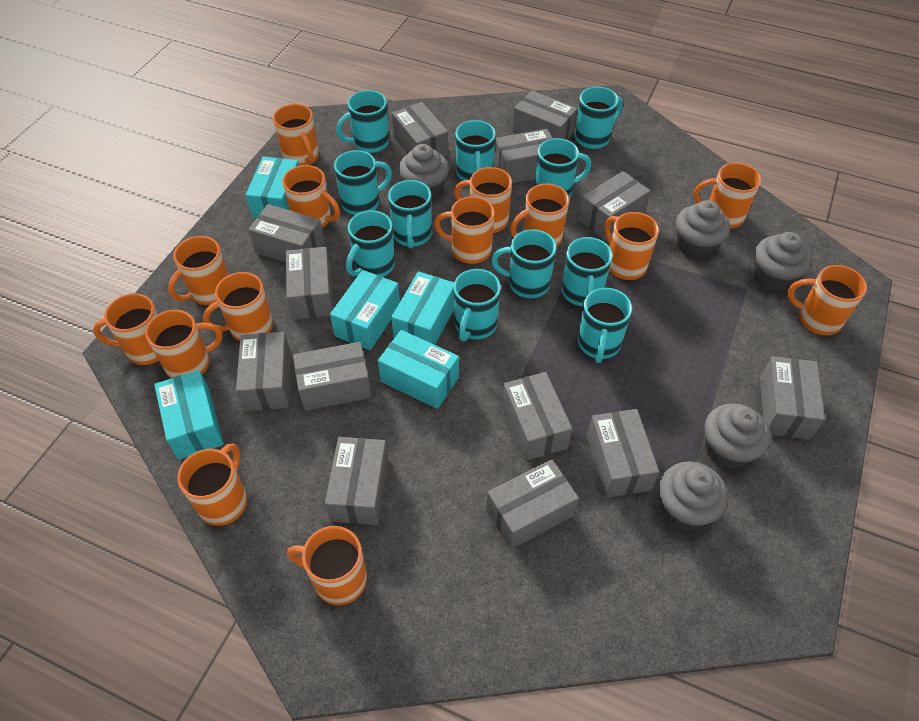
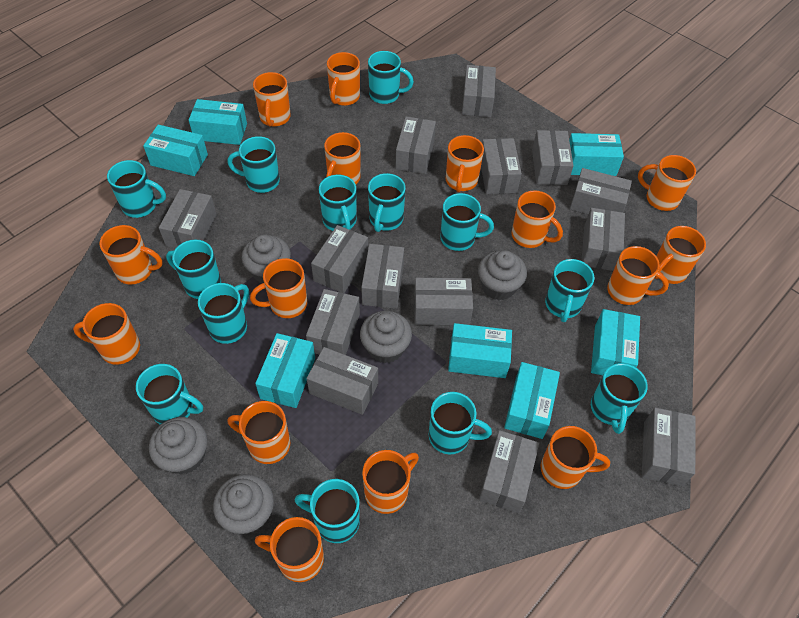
grey box: 13 -> 14
orange mug: 14 -> 15
turquoise box: 5 -> 7
turquoise mug: 11 -> 13

